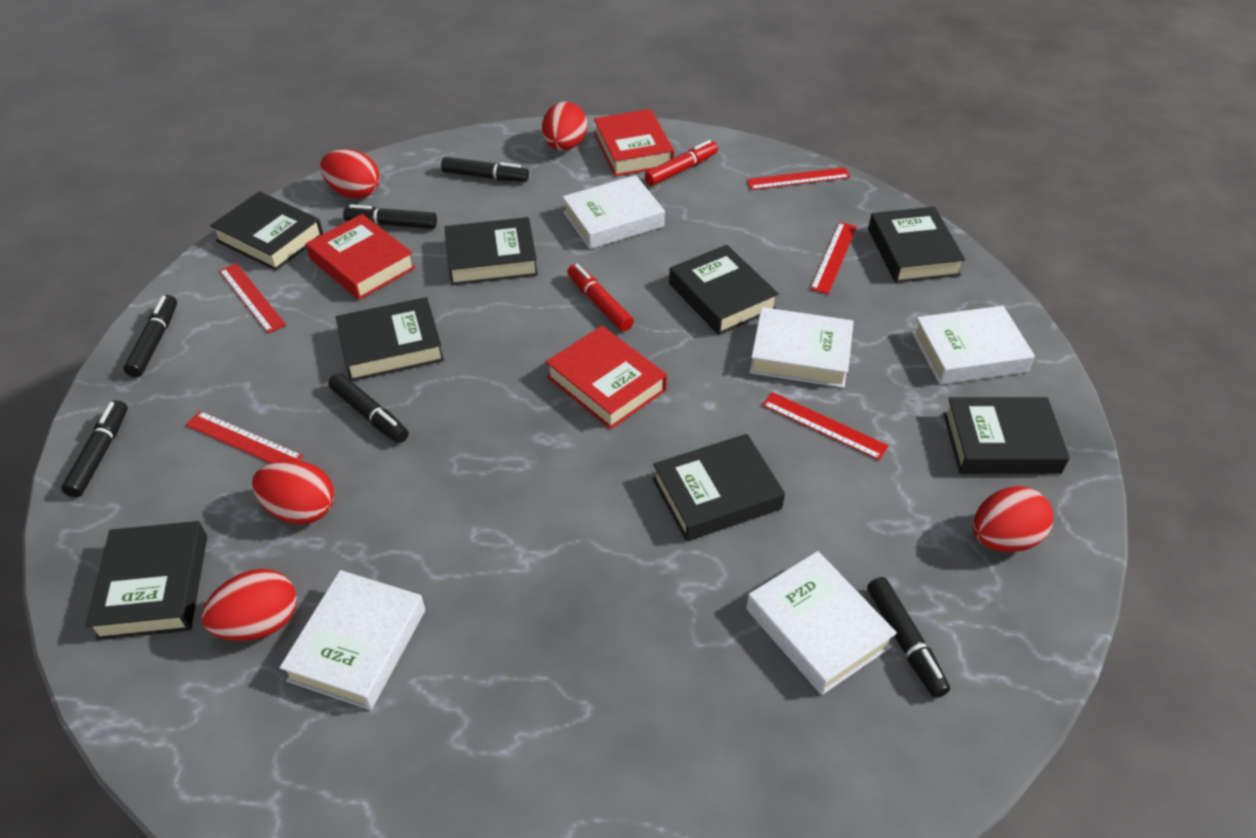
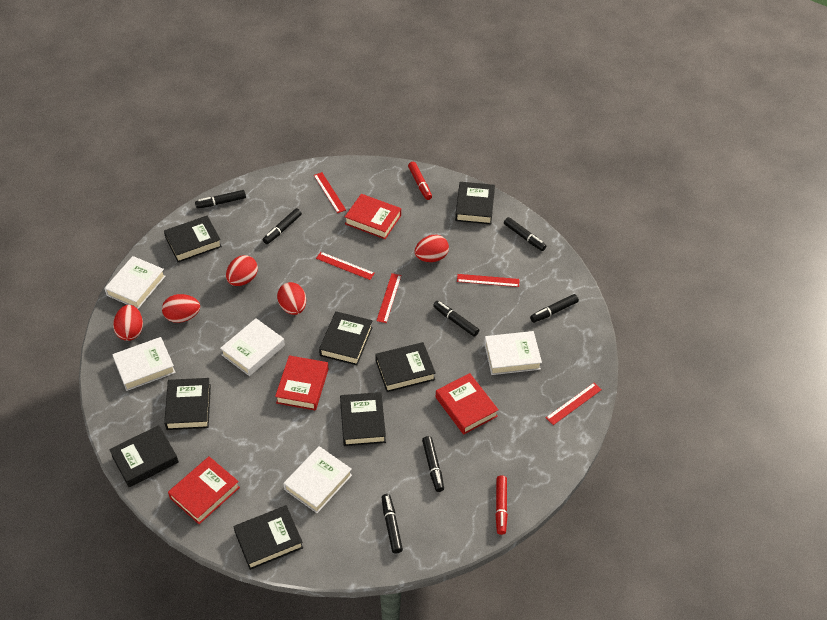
black marker: 6 -> 7
red book: 3 -> 4

